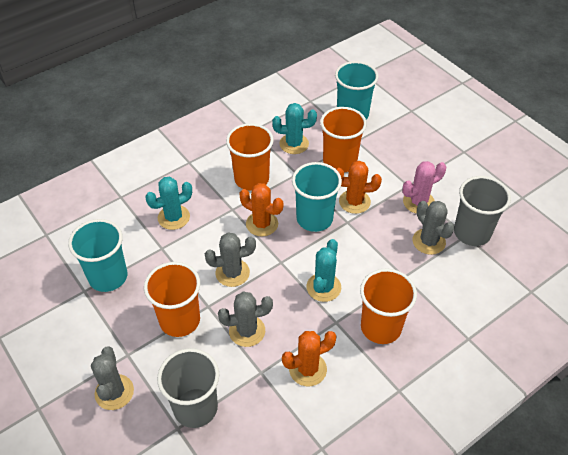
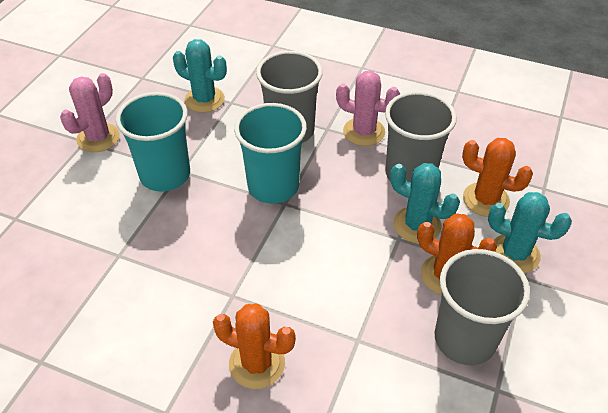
grey cactus: 4 -> 0
grey cup: 2 -> 3
orange cup: 4 -> 0
pink cactus: 1 -> 2
turquoise cup: 3 -> 2

